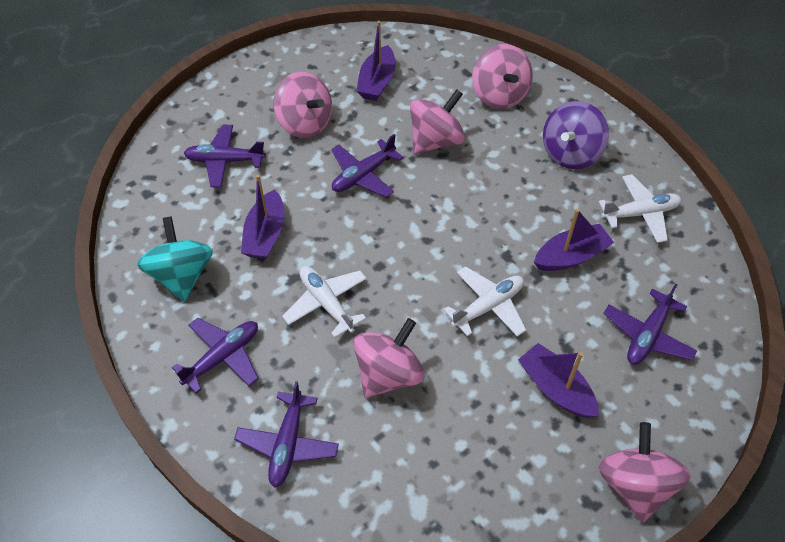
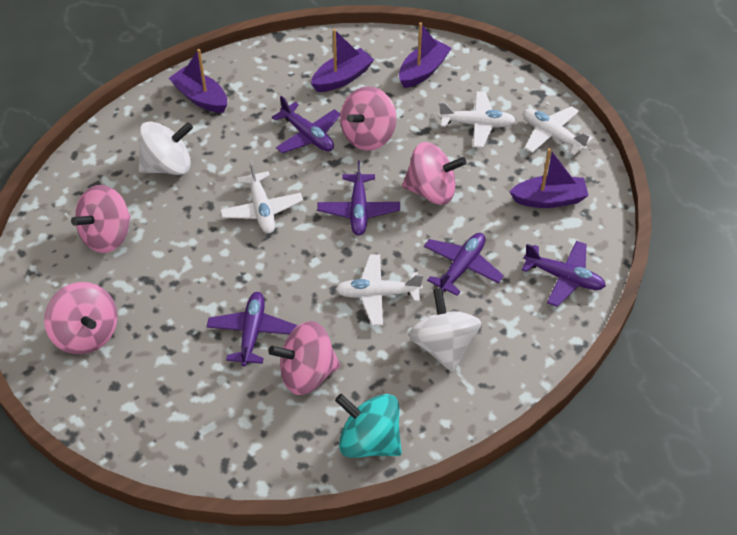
purple spinning top: 1 -> 0
white plane: 3 -> 4
white spinning top: 0 -> 2

